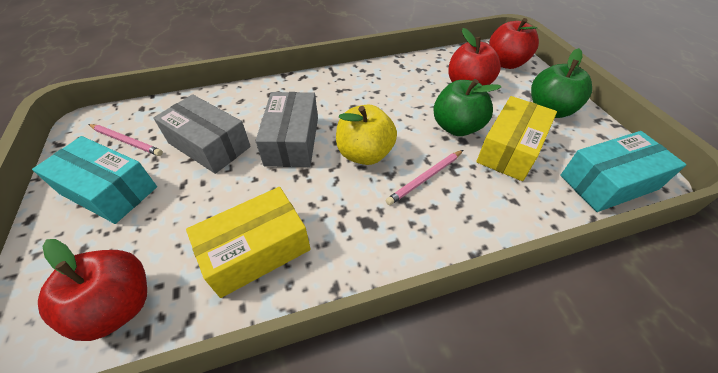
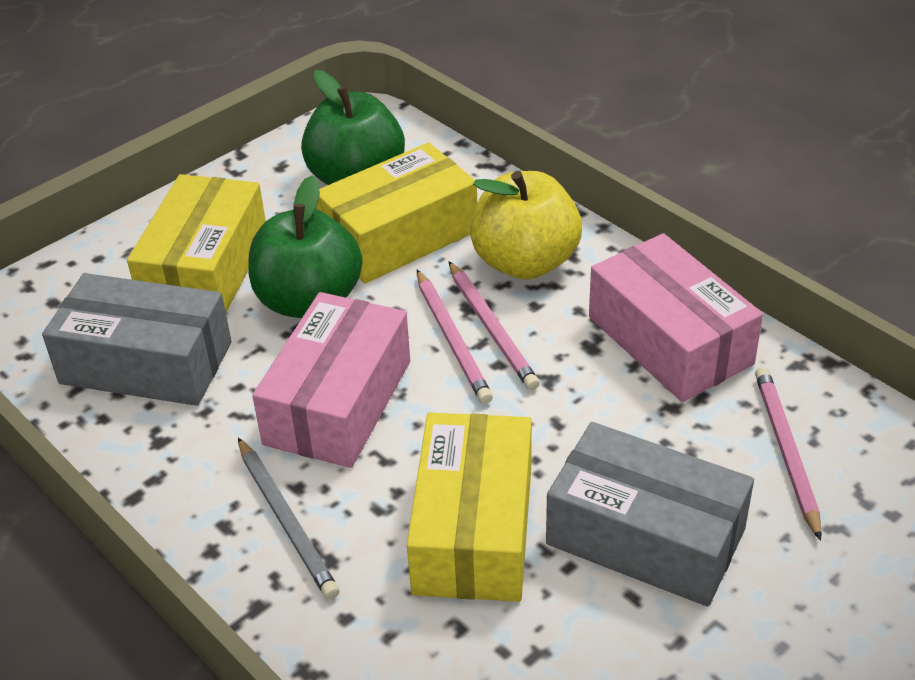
grey pencil: 0 -> 1
pink box: 0 -> 2
pink pencil: 2 -> 3
red apple: 3 -> 0
turquoise box: 2 -> 0
yellow box: 2 -> 3

